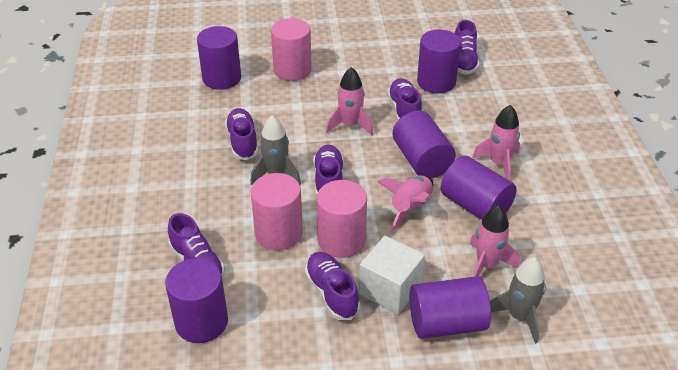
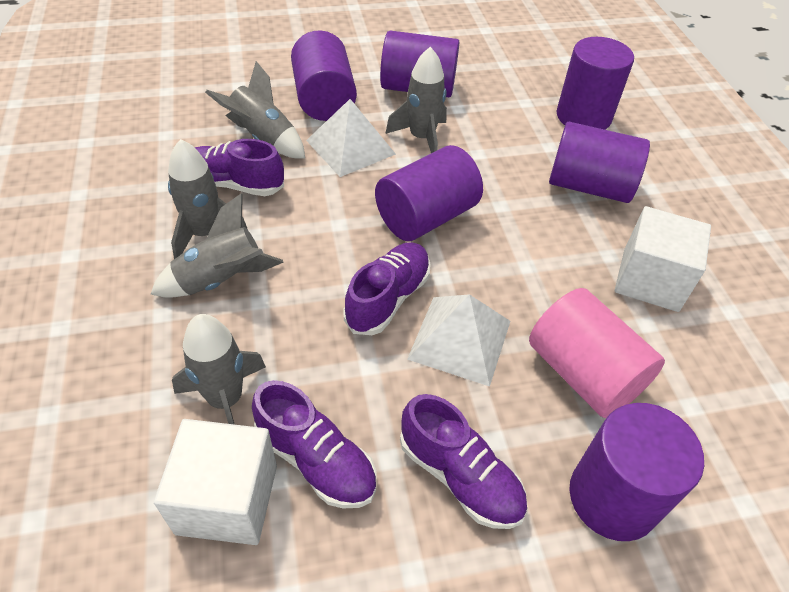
grey rocket: 2 -> 5
pink cylinder: 3 -> 1
pink rocket: 4 -> 0
purple shoe: 6 -> 4
white cube: 1 -> 2
white pyramid: 0 -> 2

